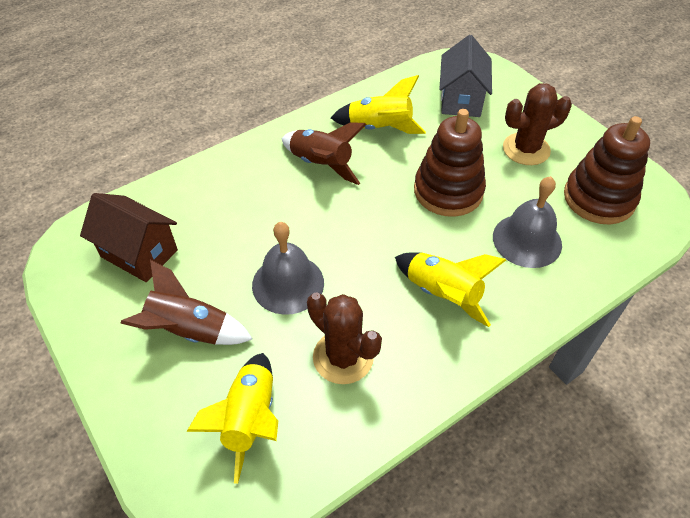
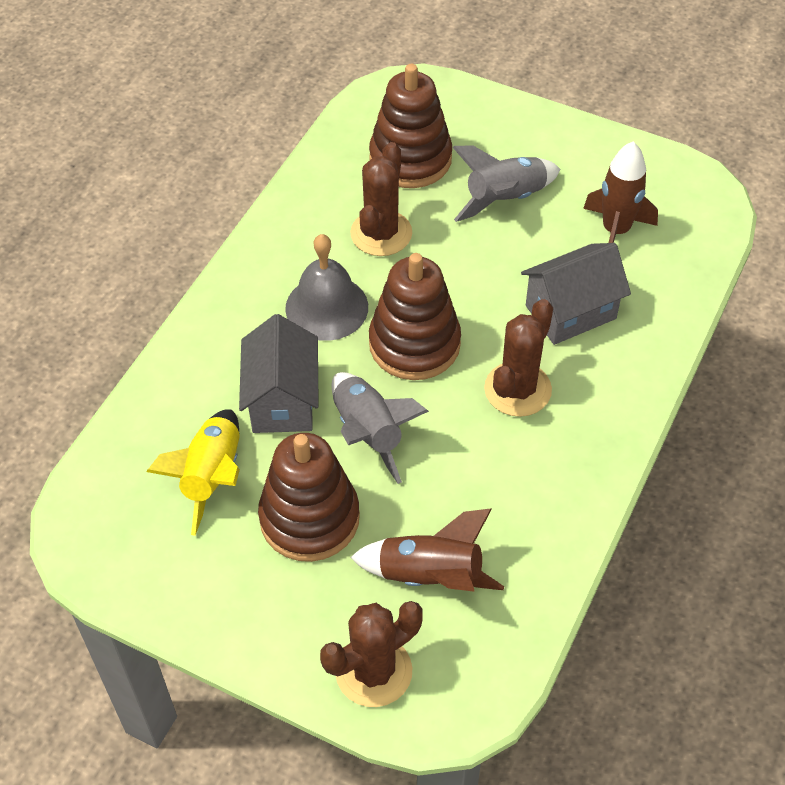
brown cactus: 2 -> 3
brown house: 1 -> 0
brown stacking toy: 2 -> 3
grey bell: 2 -> 1
grey house: 1 -> 2
grey rocket: 0 -> 2
yellow rocket: 3 -> 1

